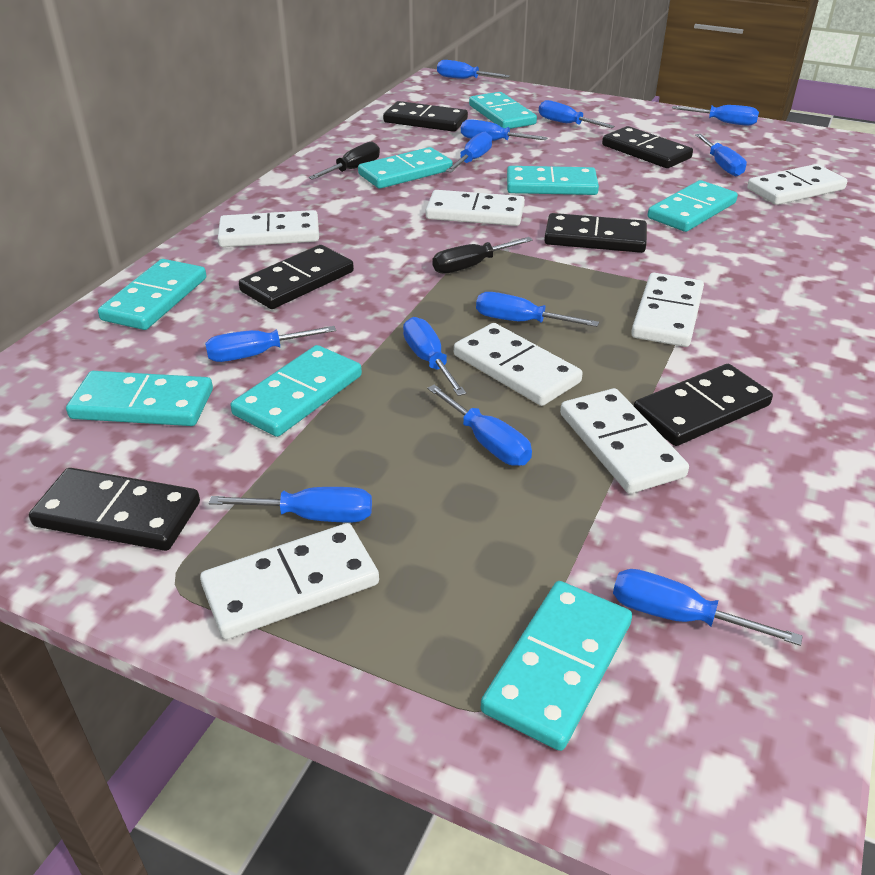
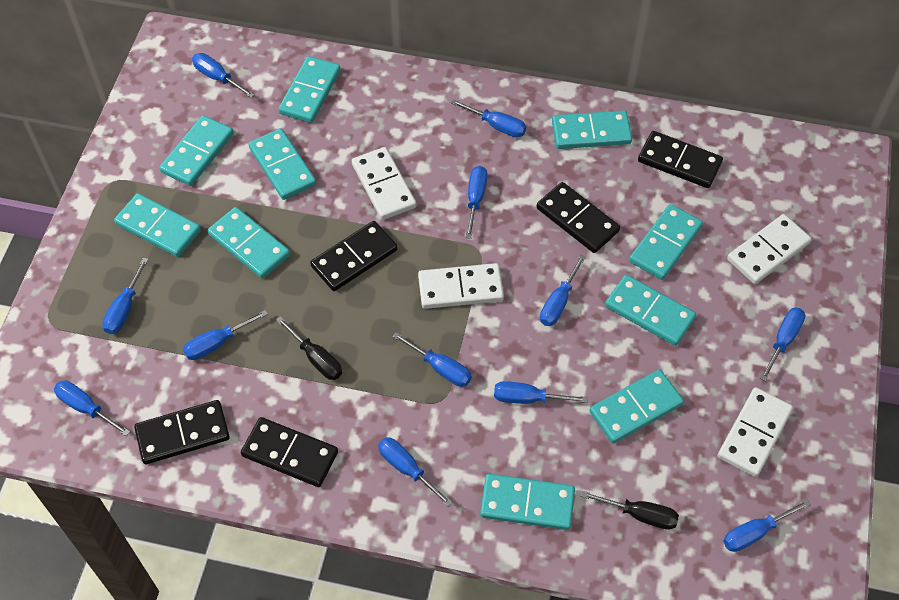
black domino: 6 -> 5
turquoise domino: 8 -> 10
white domino: 7 -> 4

